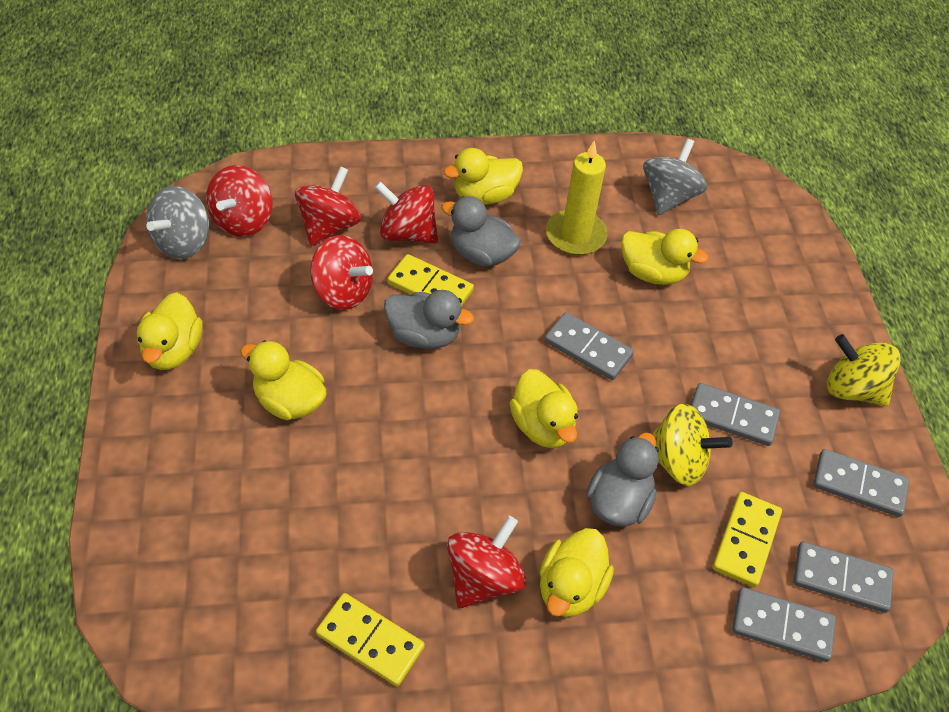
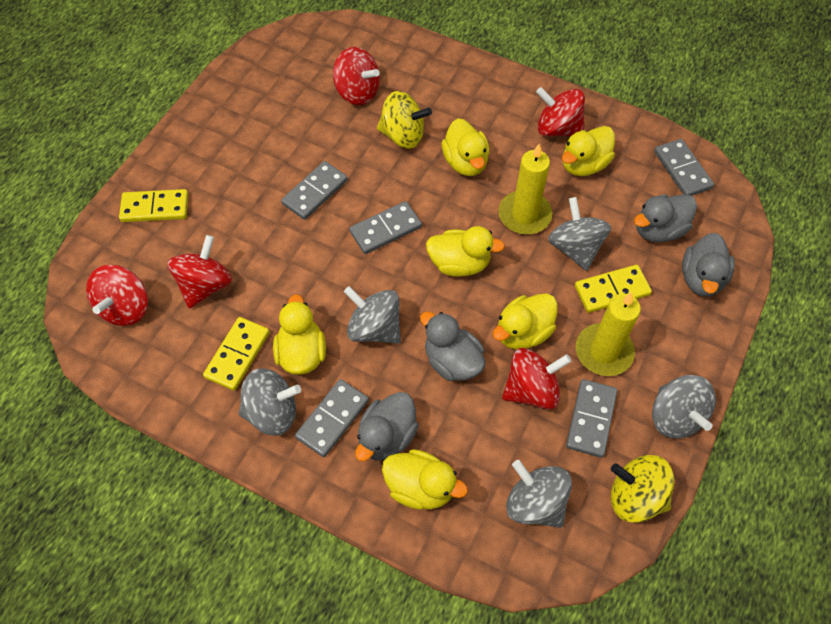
grey duck: 3 -> 4
grey spinning top: 2 -> 5
yellow candle: 1 -> 2

